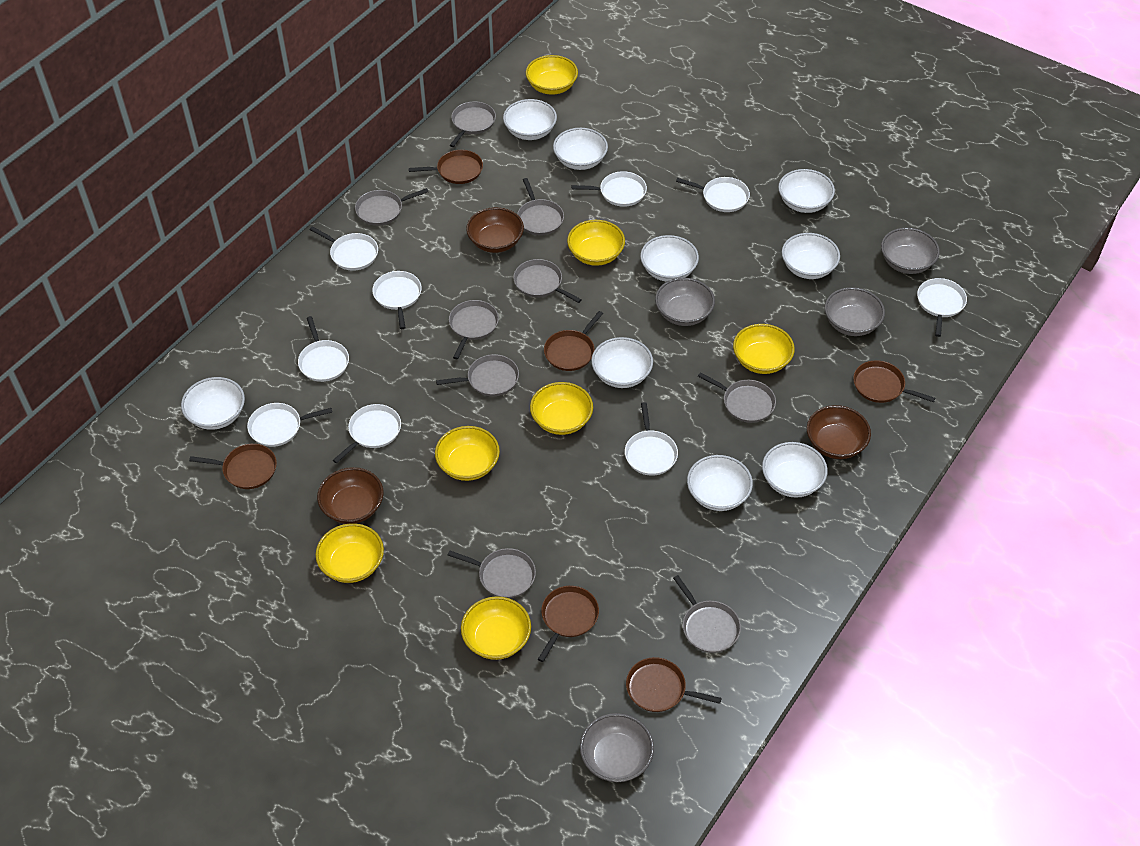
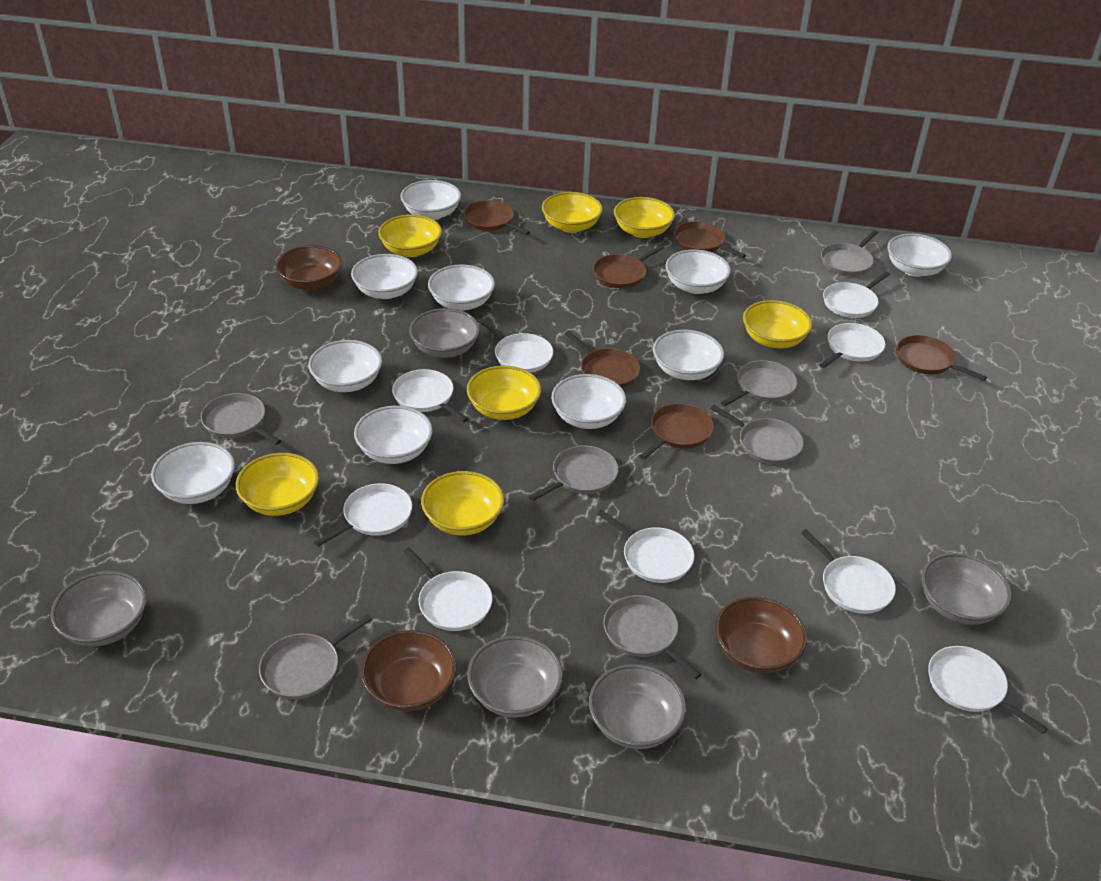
grey bowl: 4 -> 5
grey pan: 9 -> 7
white bowl: 9 -> 10

